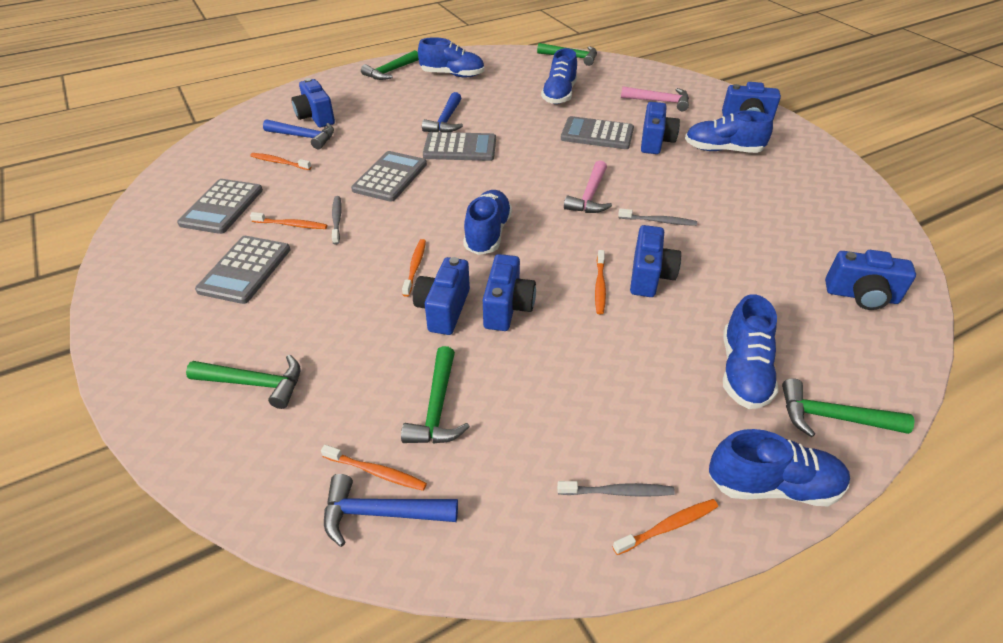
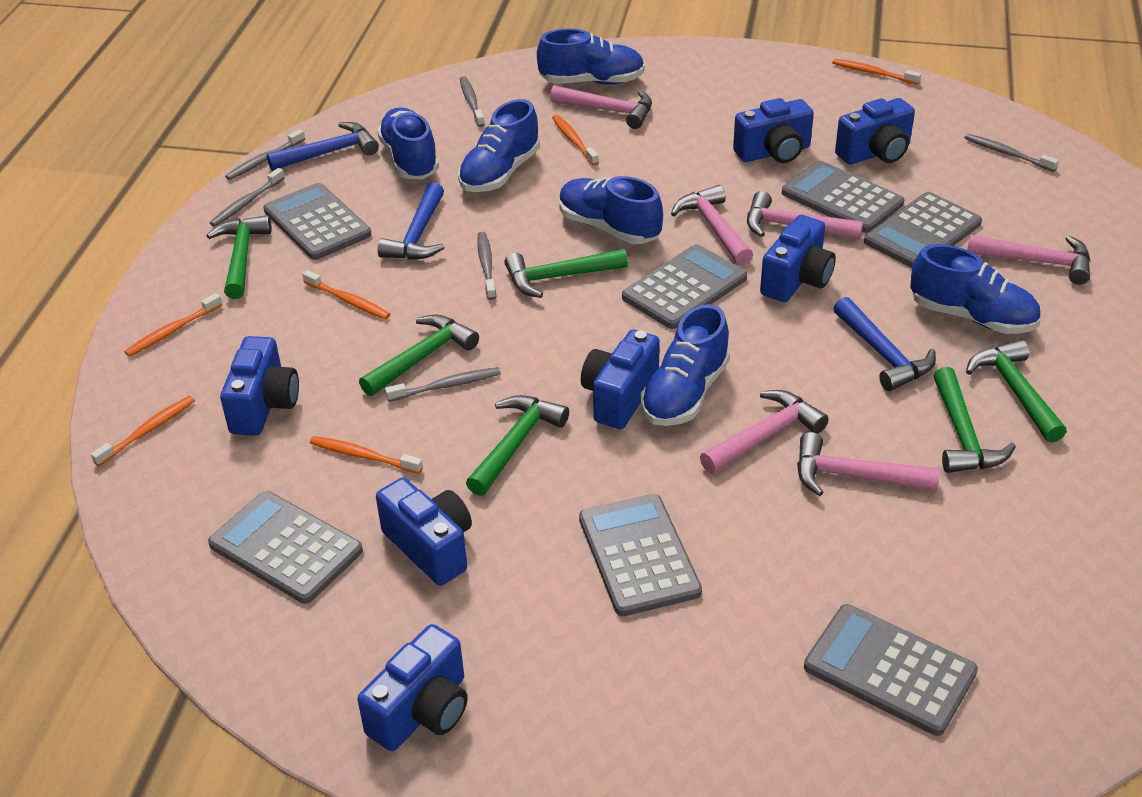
green hammer: 5 -> 6
grey calculator: 5 -> 7
grey toothbrush: 3 -> 6
pink hammer: 2 -> 6

